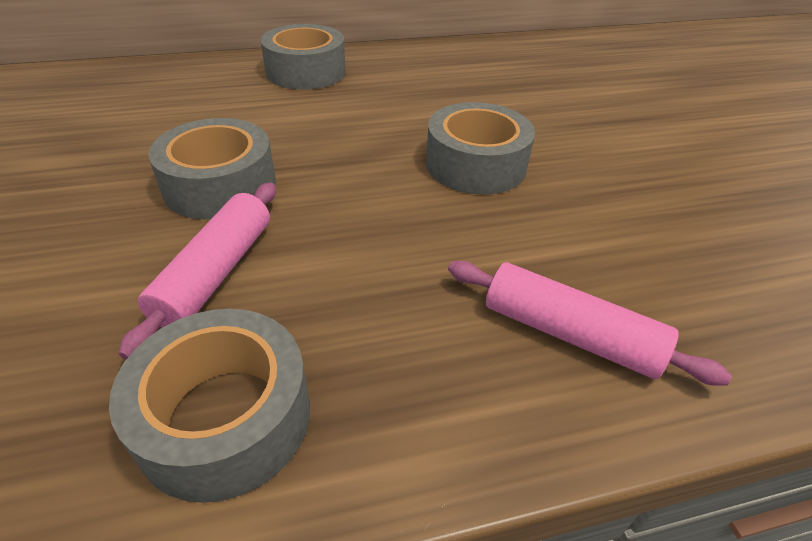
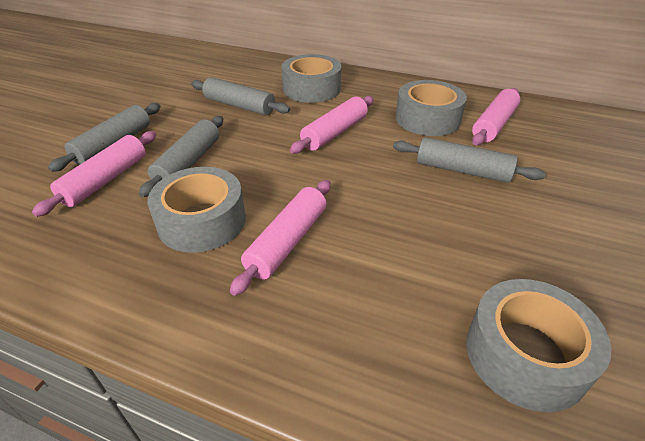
grey rolling pin: 0 -> 4
pink rolling pin: 2 -> 4

